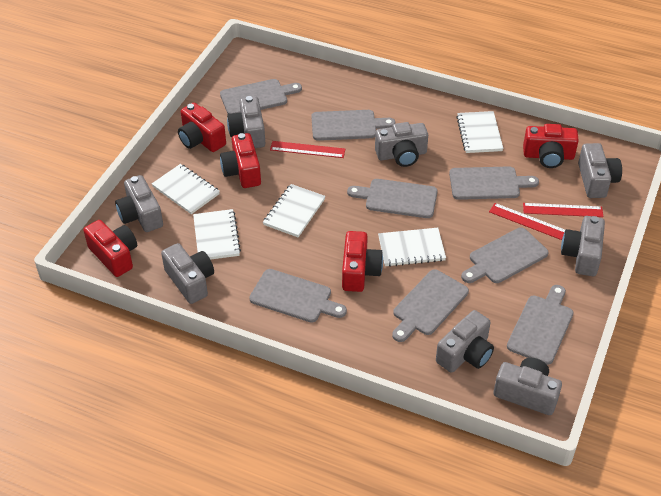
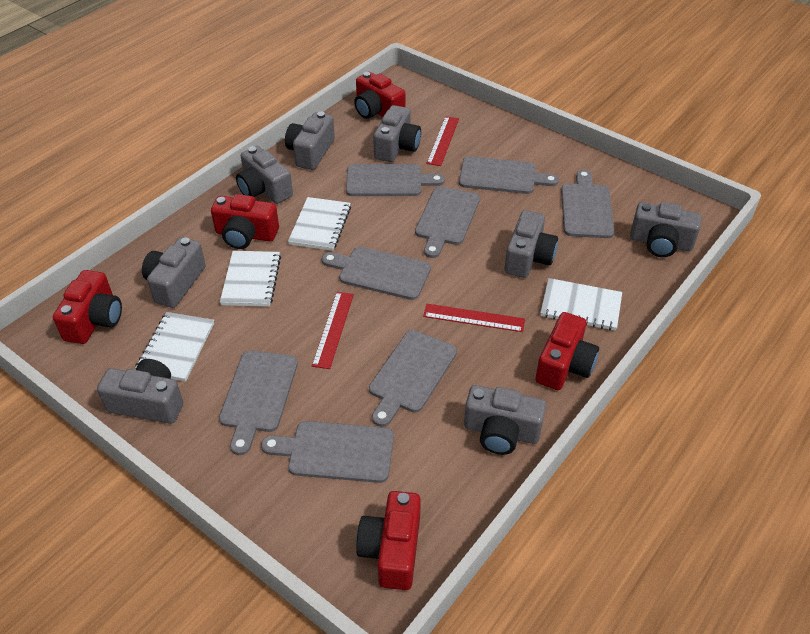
white notebook: 5 -> 4

